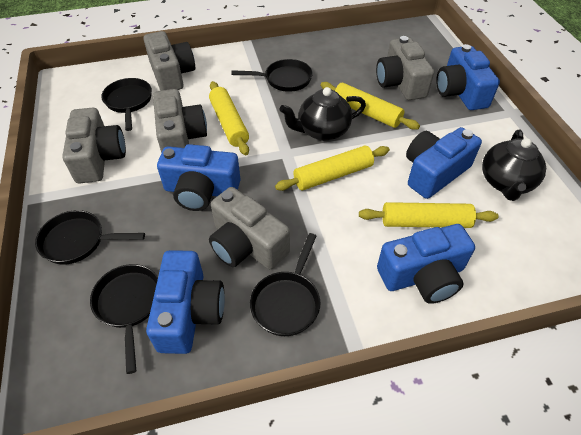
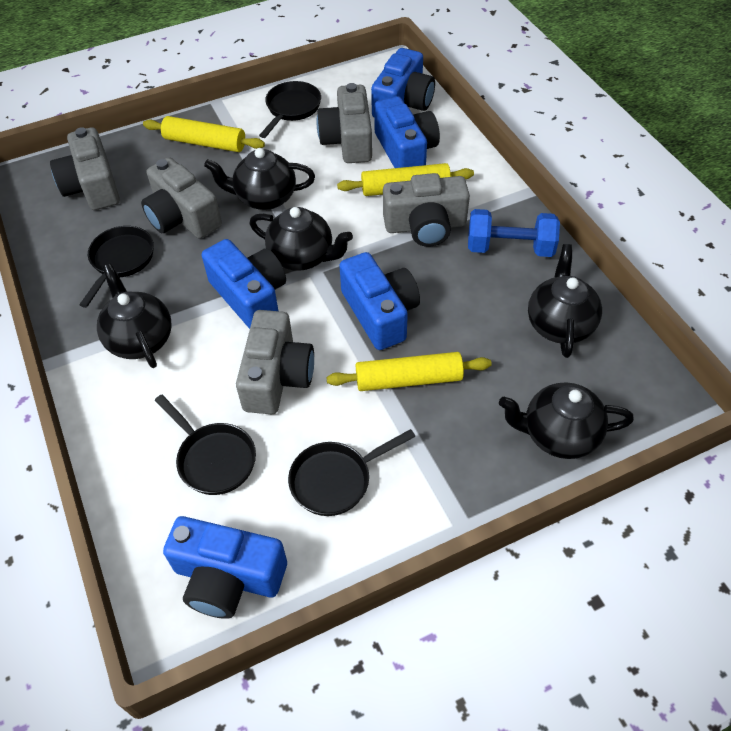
black pan: 5 -> 4
black teapot: 2 -> 5
blue dumbbell: 0 -> 1
yellow rolling pin: 4 -> 3

